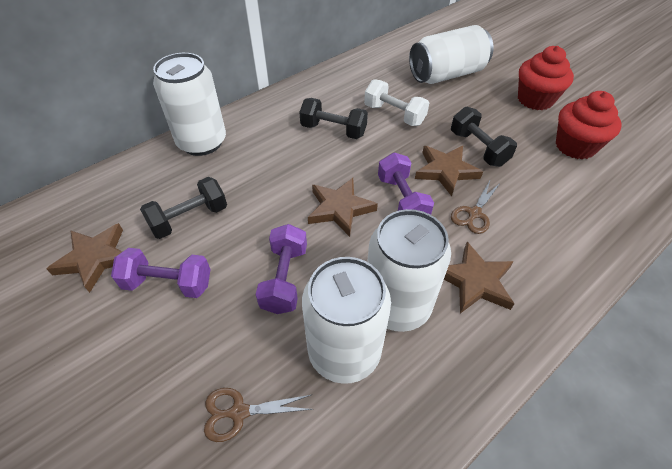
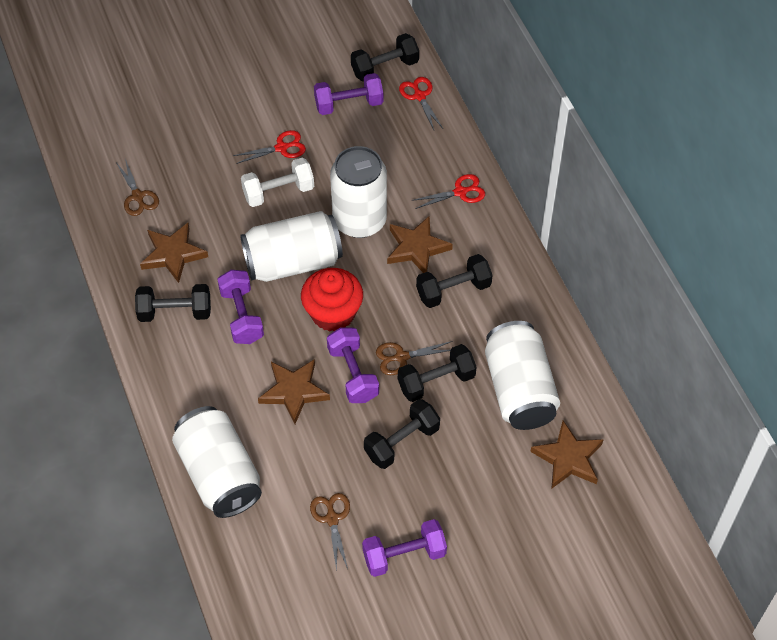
black dumbbell: 3 -> 5
brown scissors: 2 -> 3
purple dumbbell: 3 -> 4
red cupcake: 2 -> 1
red scissors: 0 -> 3

